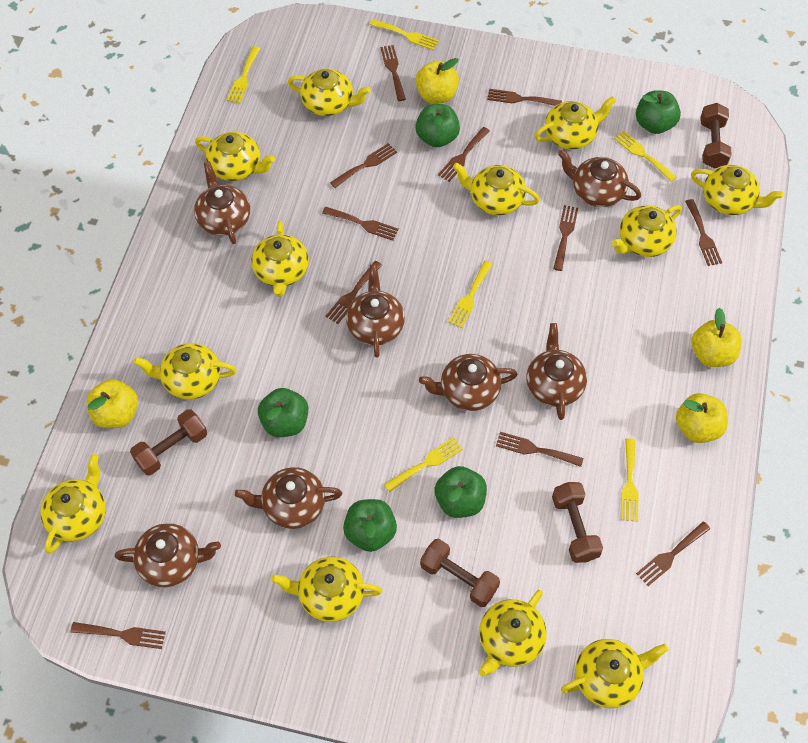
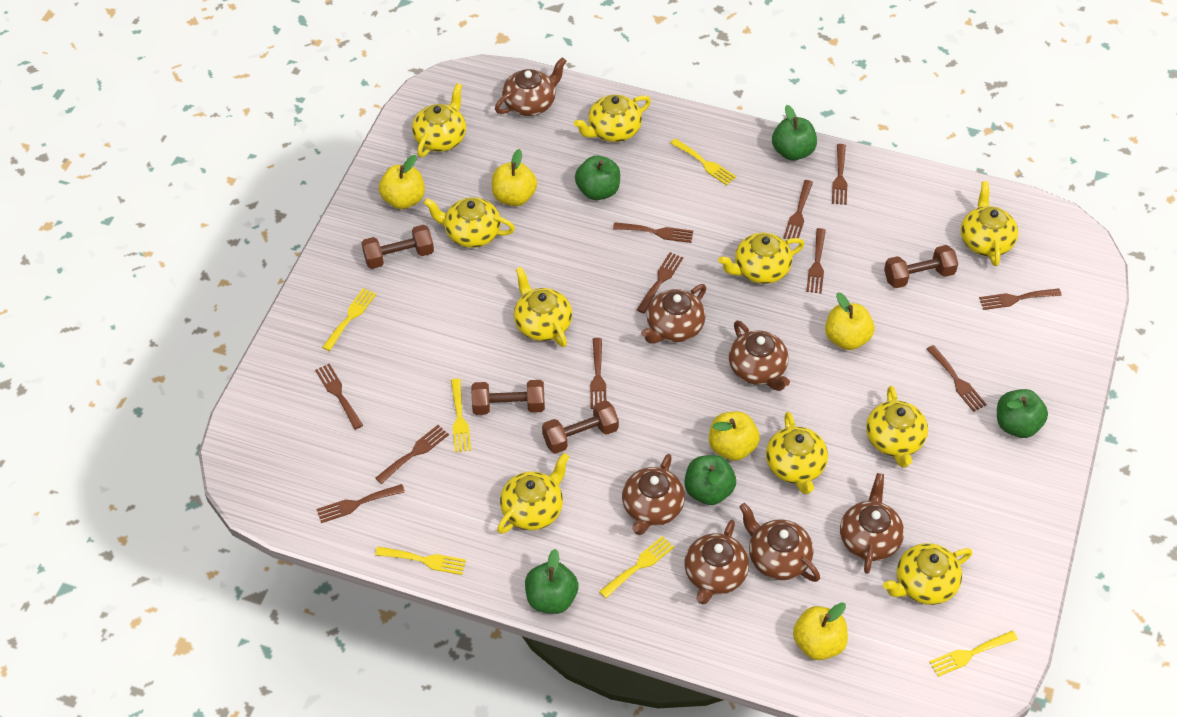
yellow apple: 4 -> 5
yellow teapot: 12 -> 10

